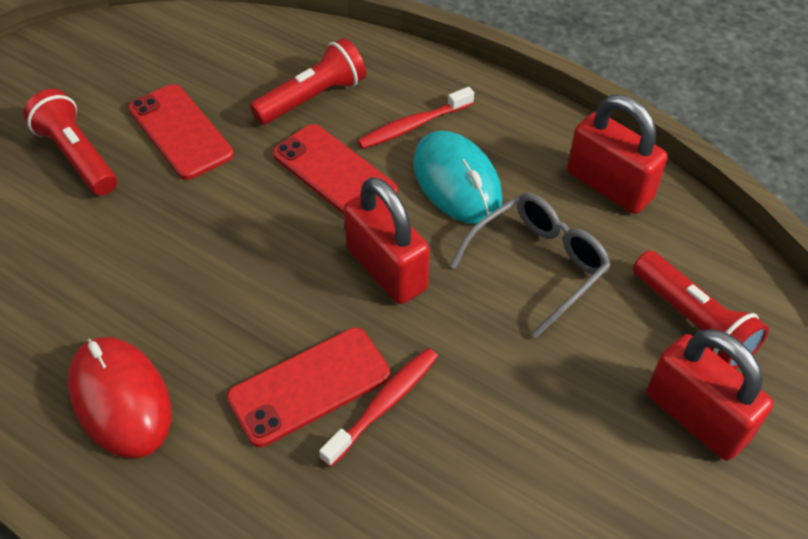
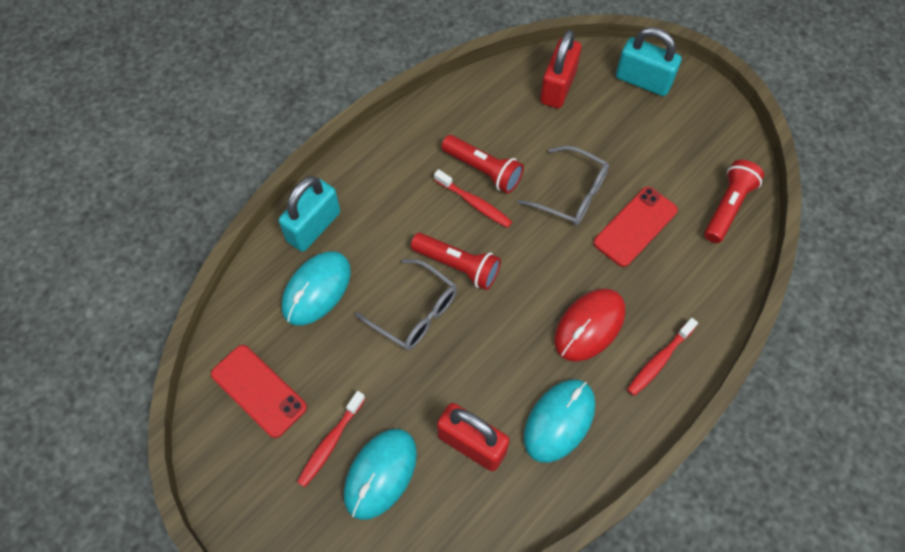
grey glasses: 1 -> 2
red padlock: 3 -> 2
red phone: 3 -> 2
red toothbrush: 2 -> 3
turquoise mouse: 1 -> 3
turquoise padlock: 0 -> 2

